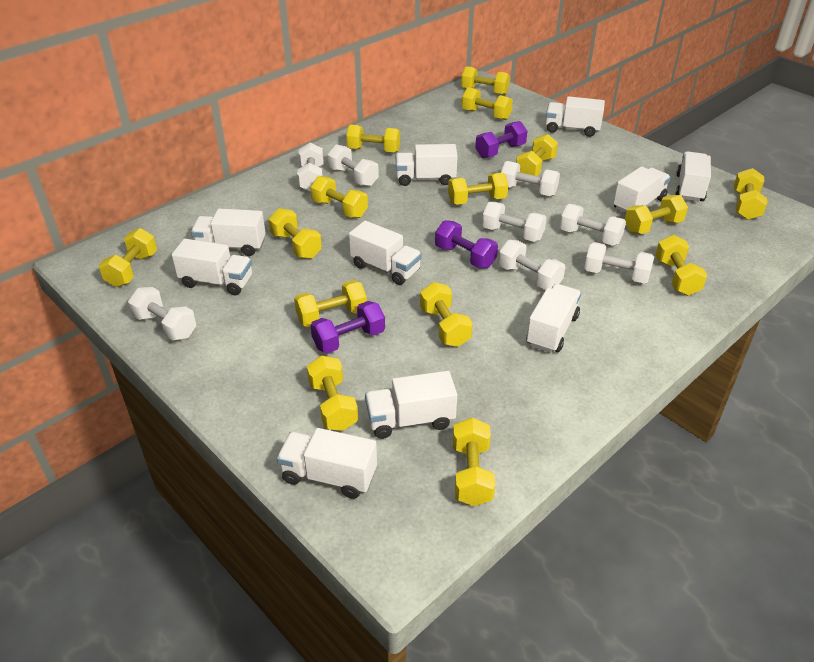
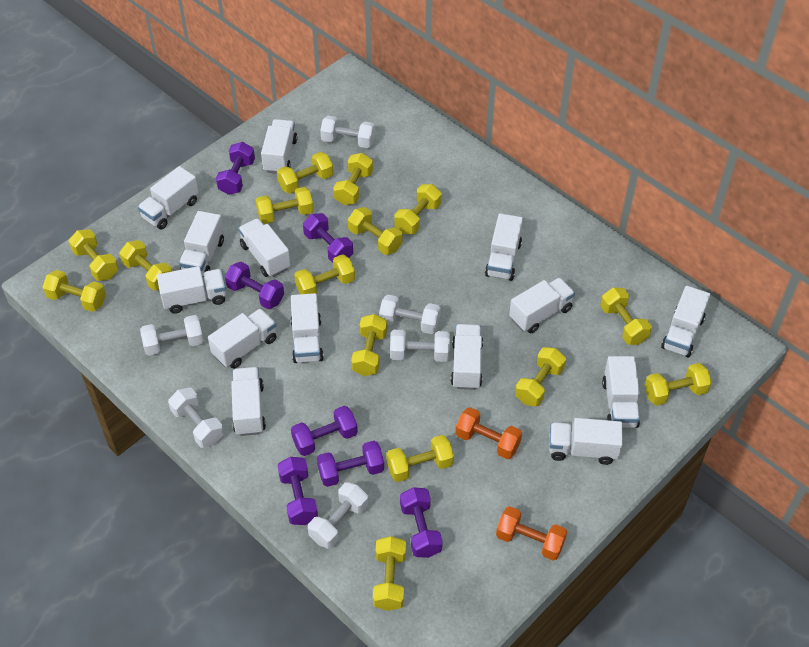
orange dumbbell: 0 -> 2
purple dumbbell: 3 -> 7
white dumbbell: 8 -> 6
white truck: 10 -> 14

